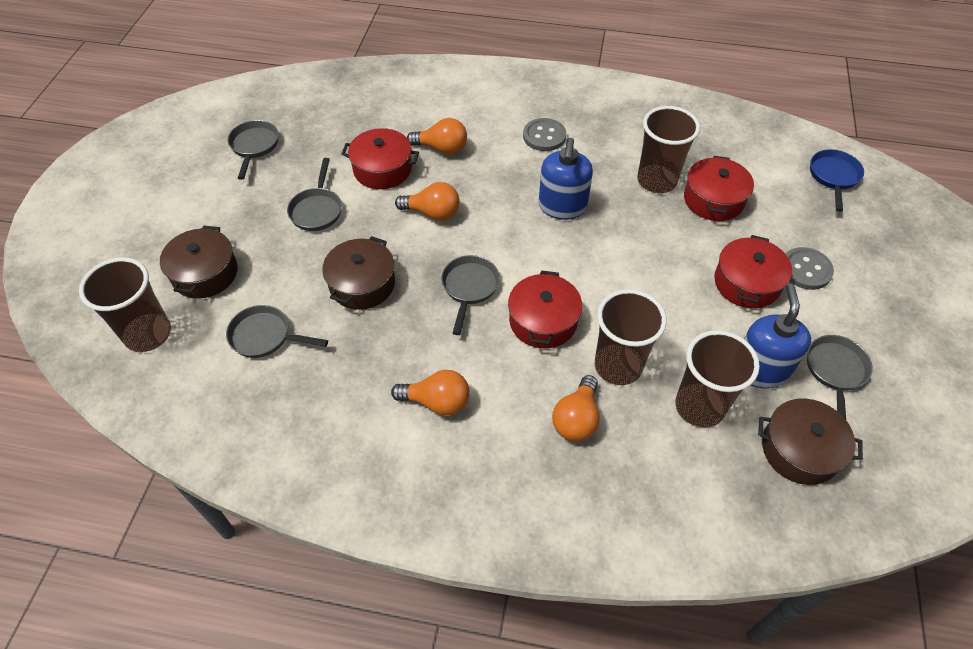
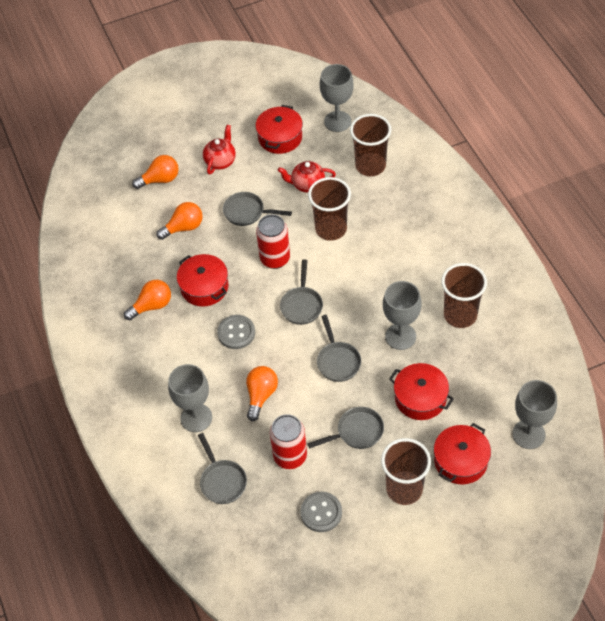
blue pan: 1 -> 0
blue soap dispenser: 2 -> 0
brown pot: 3 -> 0
grey goblet: 0 -> 4
red can: 0 -> 2
red teapot: 0 -> 2

